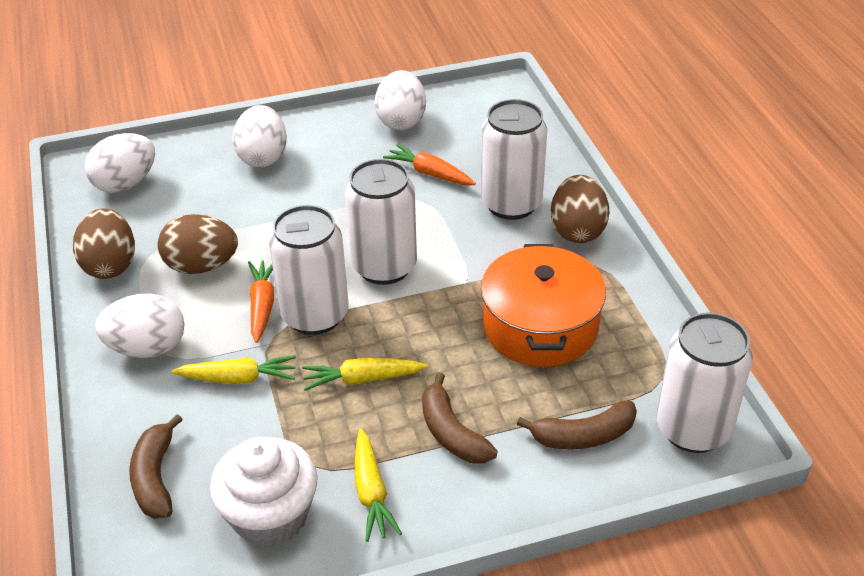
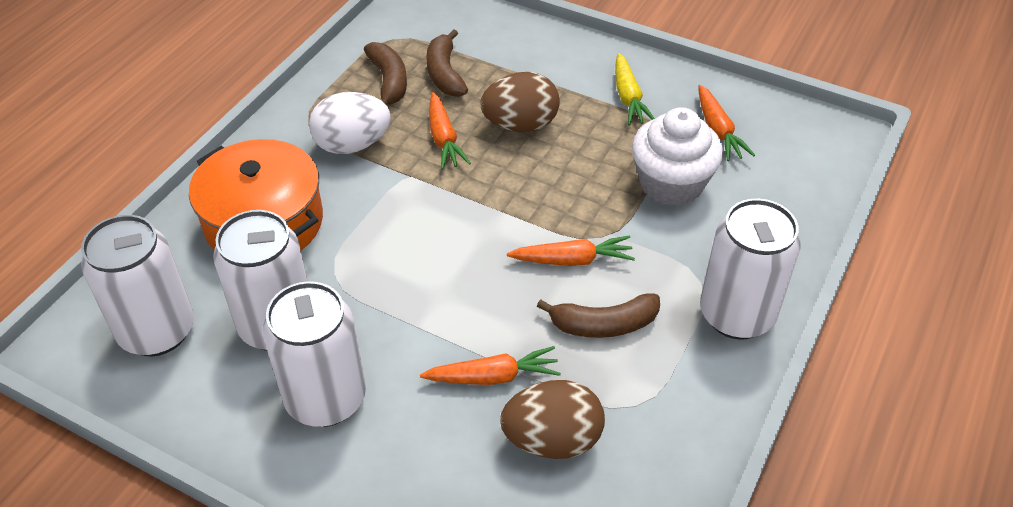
brown egg: 3 -> 2
orange carrot: 2 -> 4
white egg: 4 -> 1
yellow carrot: 3 -> 1

